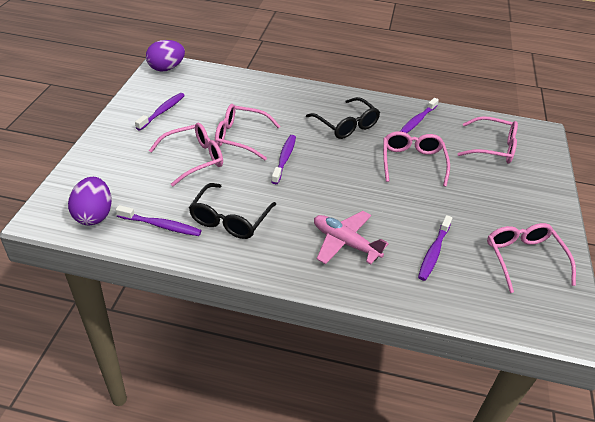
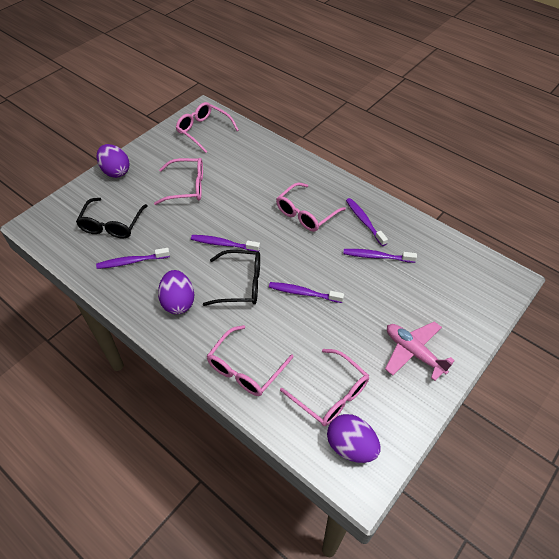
purple egg: 2 -> 3

